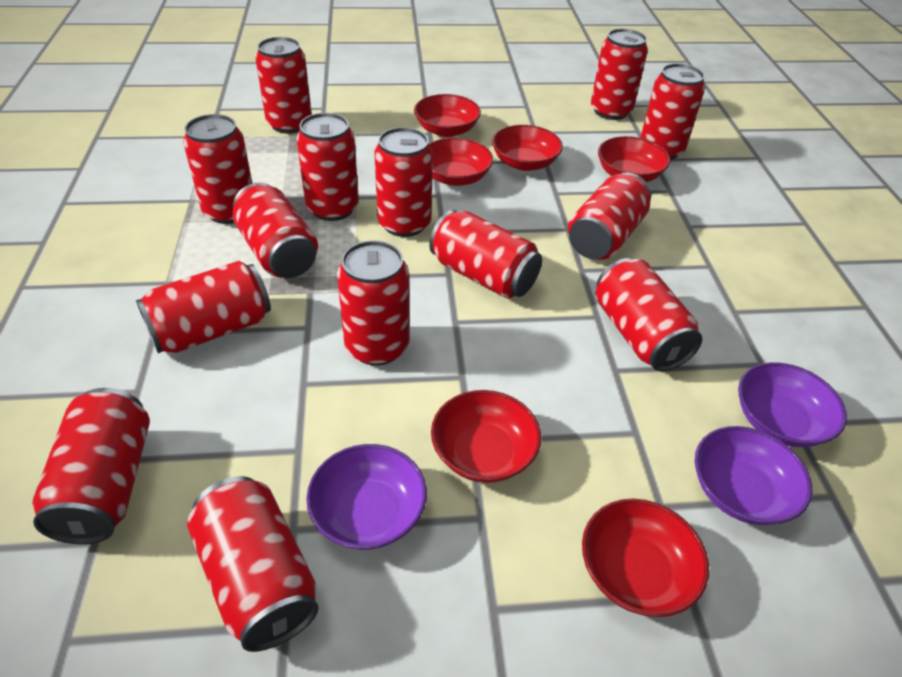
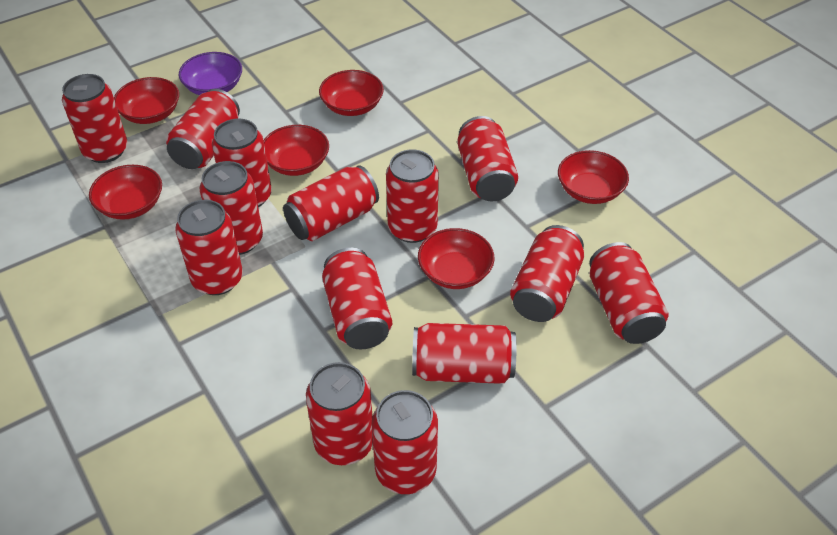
purple bowl: 3 -> 1

